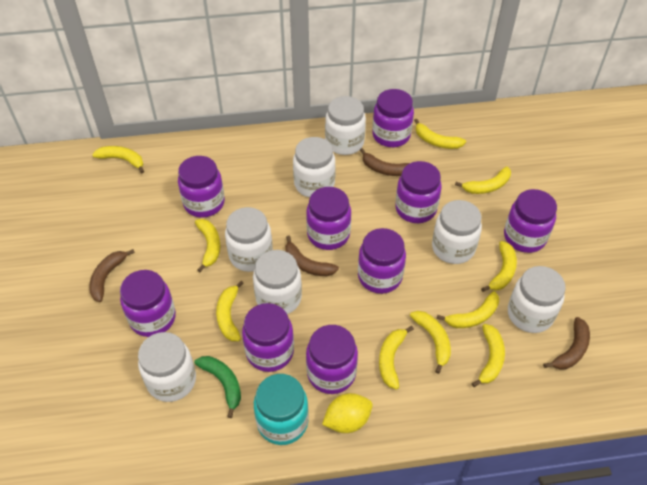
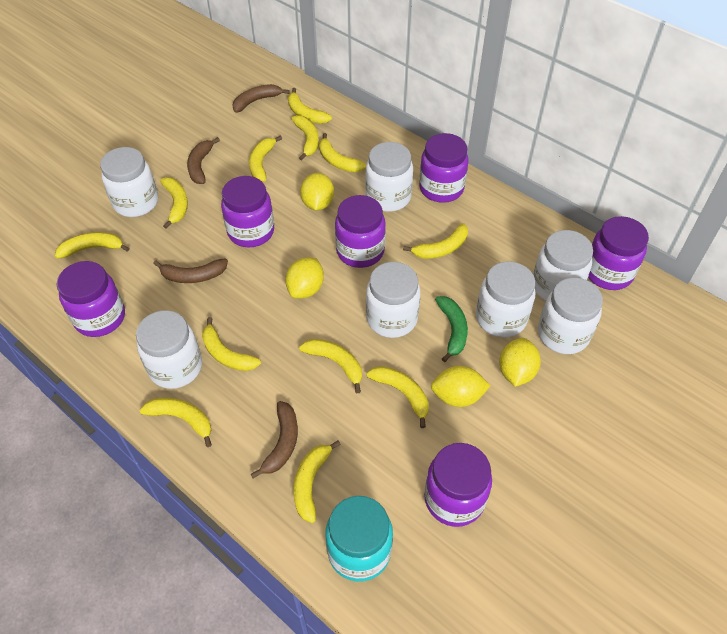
purple jar: 9 -> 6
yellow banana: 10 -> 12
yellow lemon: 1 -> 4

